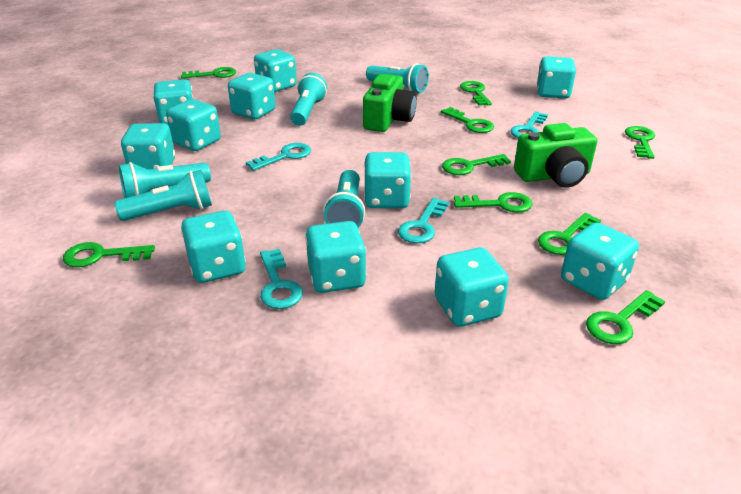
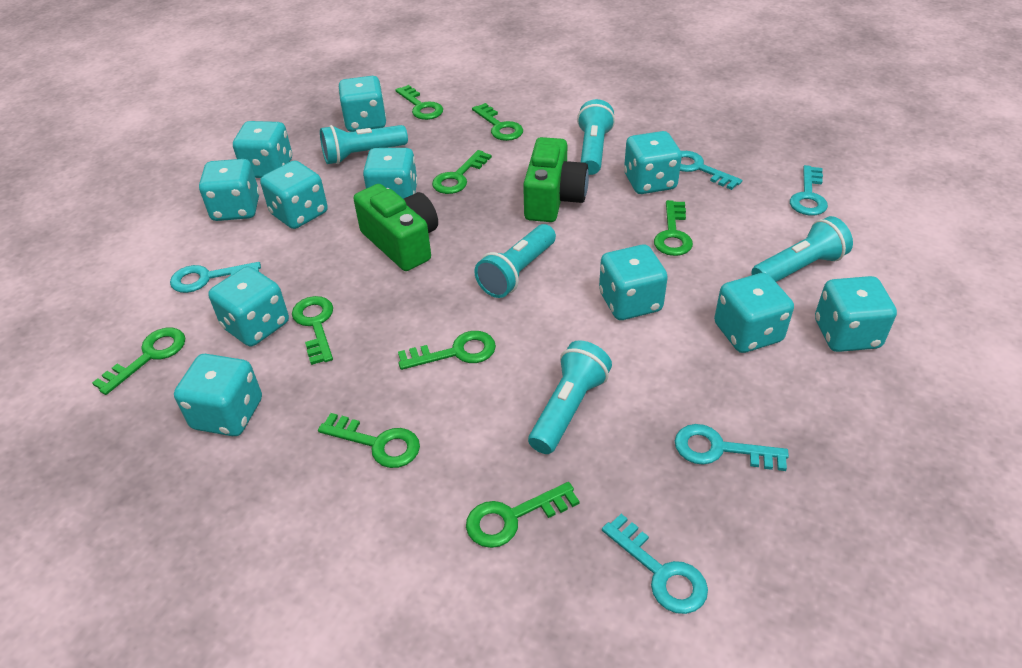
turquoise key: 4 -> 5

